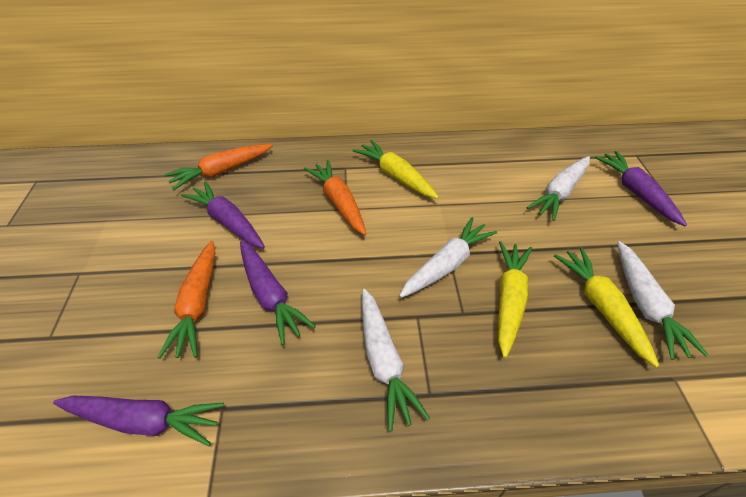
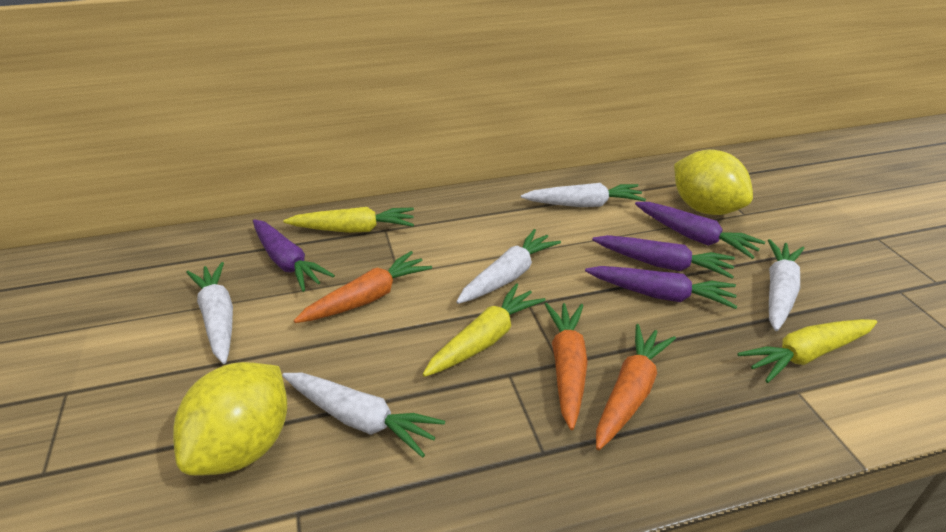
white carrot: 4 -> 5
yellow lemon: 0 -> 2

